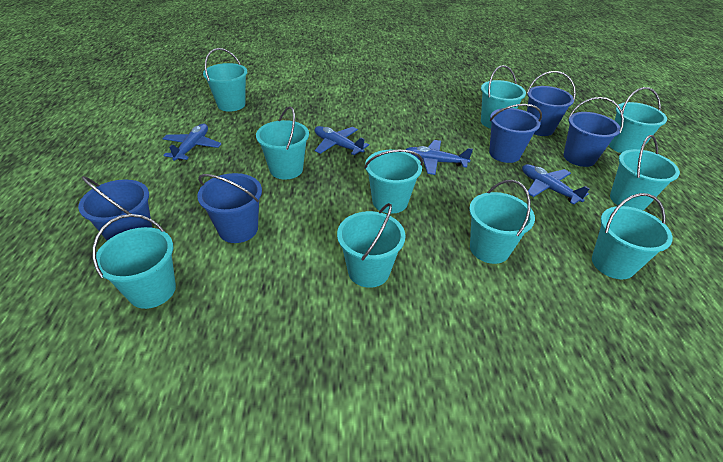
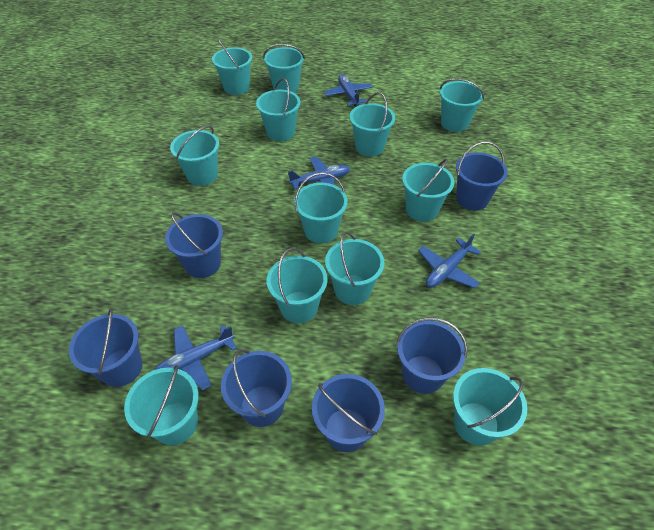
blue bucket: 5 -> 6
turquoise bucket: 10 -> 12

